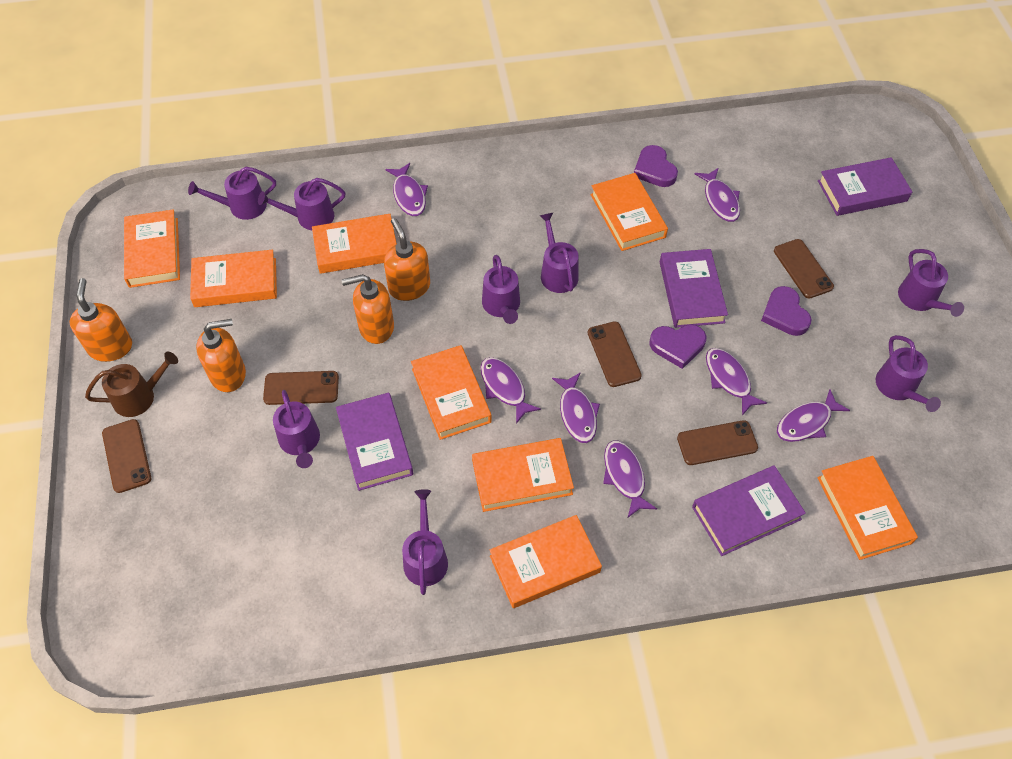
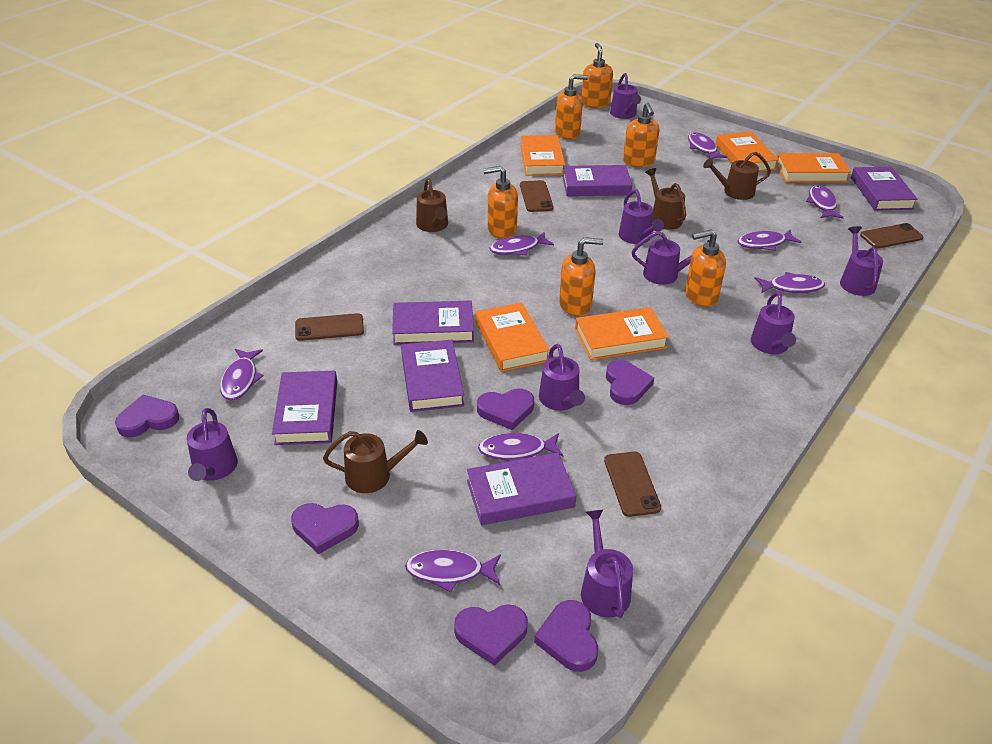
brown phone: 5 -> 4
brown watering can: 1 -> 4
orange book: 8 -> 5
orange soap dispenser: 4 -> 6
purple book: 4 -> 6
purple fish: 7 -> 8
purple heart: 3 -> 6

